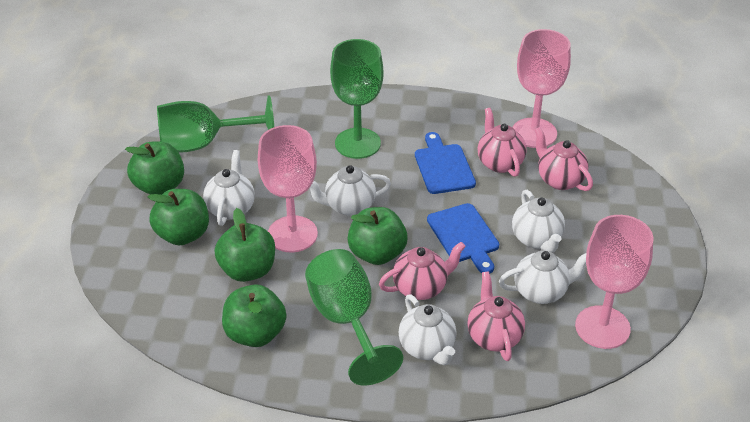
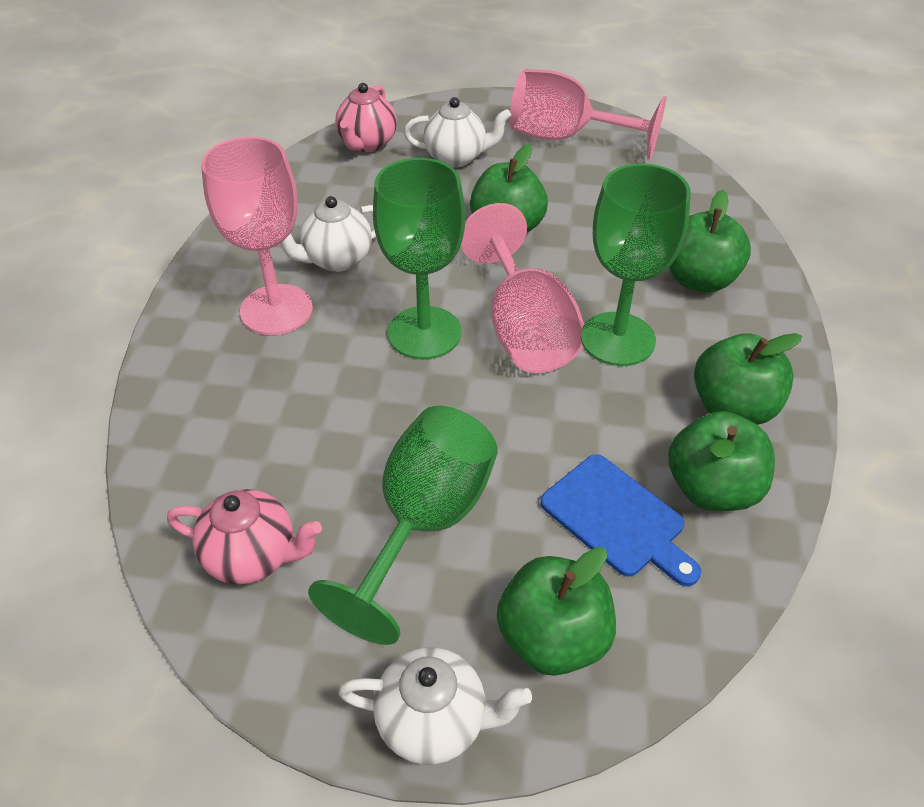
blue cutting board: 2 -> 1
pink teapot: 4 -> 2
white teapot: 5 -> 3

